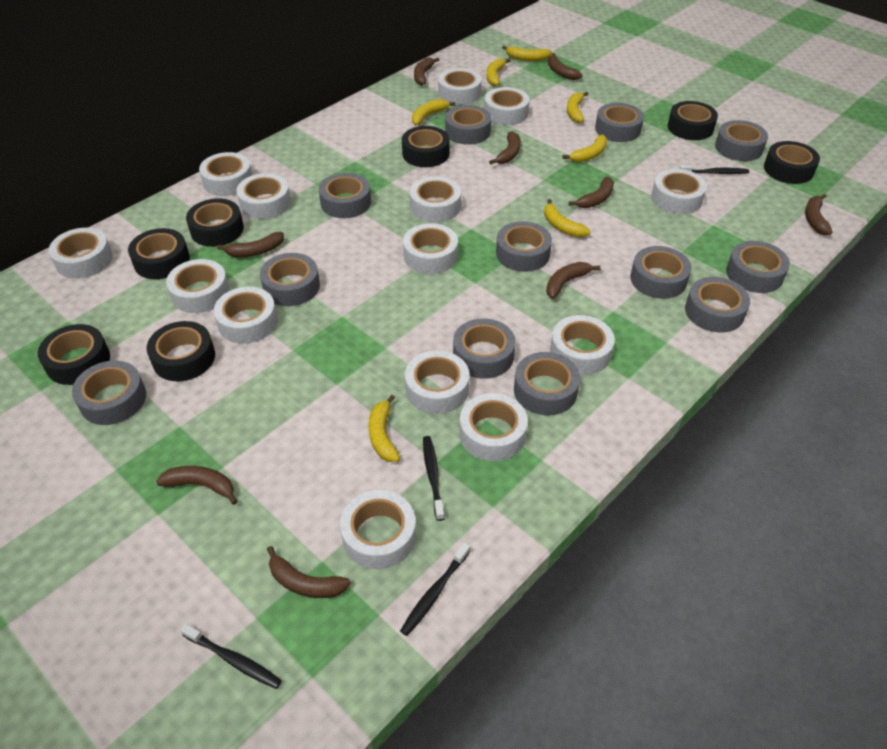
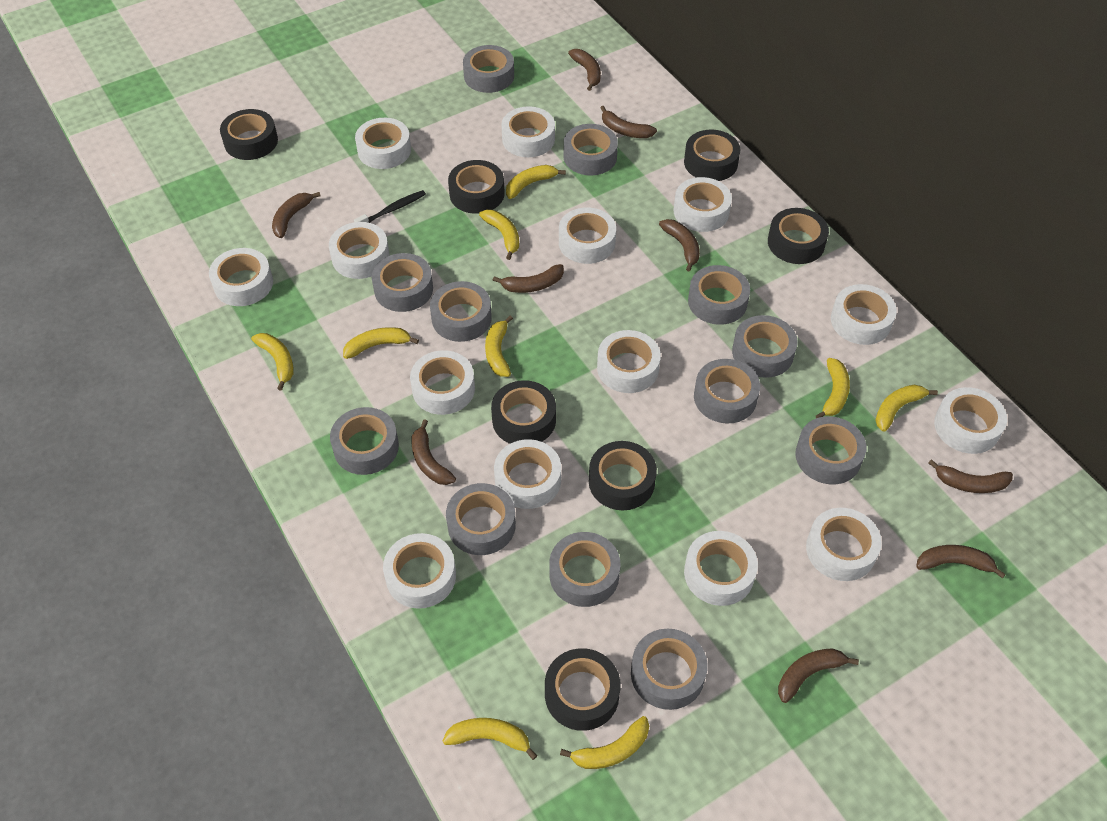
black toothbrush: 4 -> 1
yellow banana: 7 -> 9

